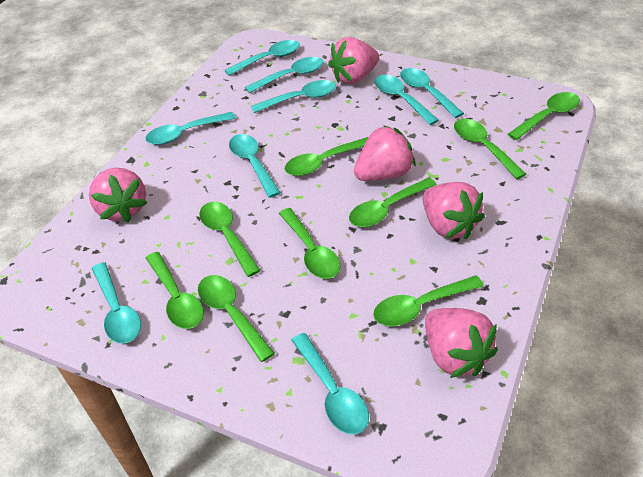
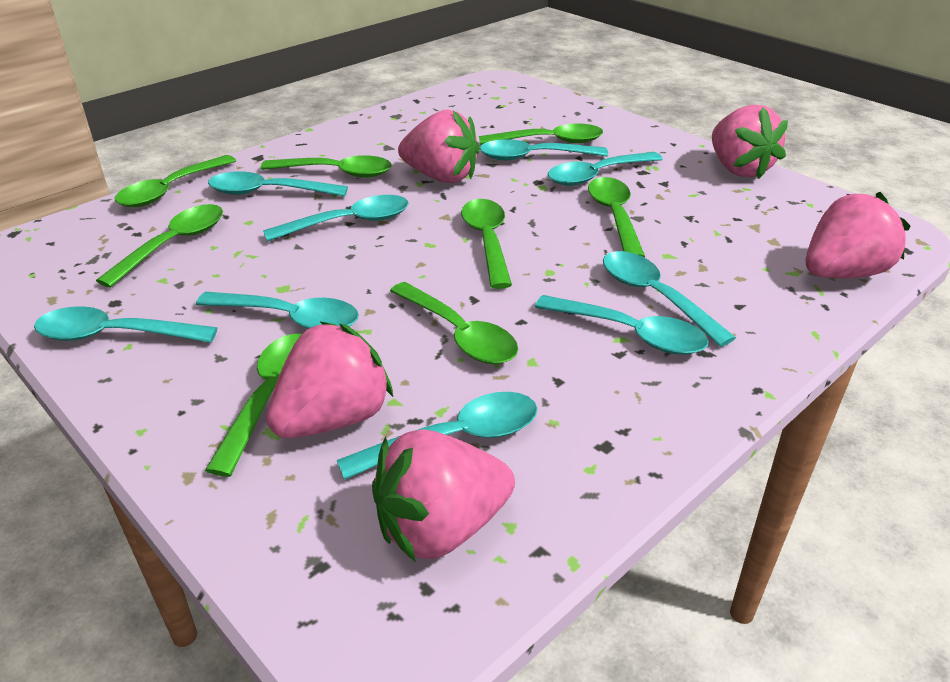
green spoon: 9 -> 8

